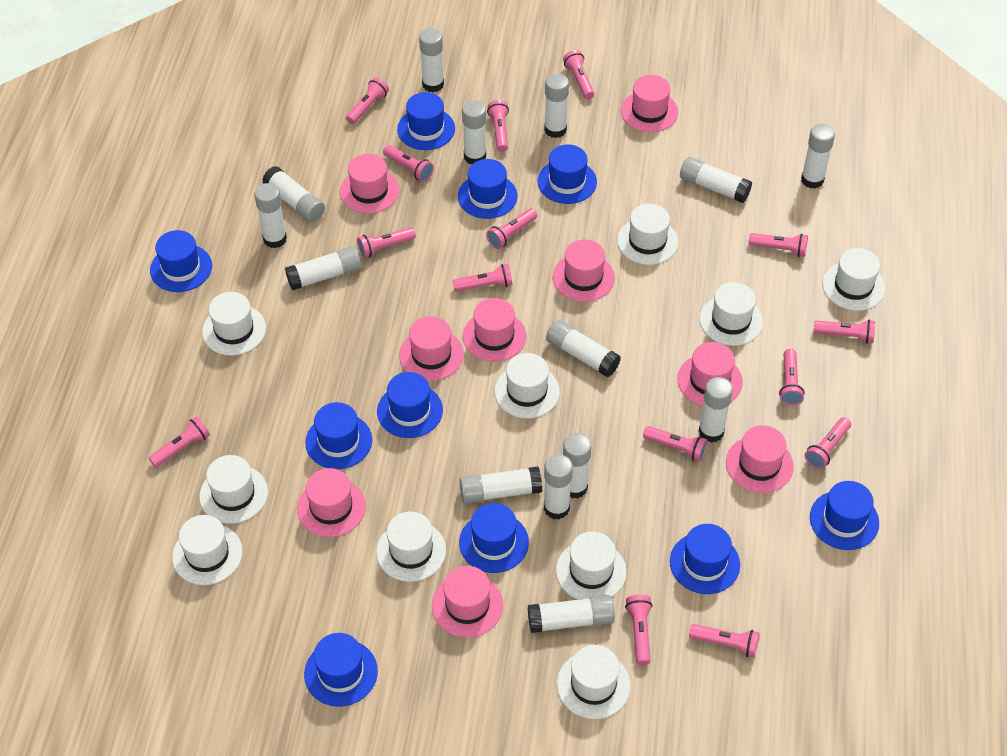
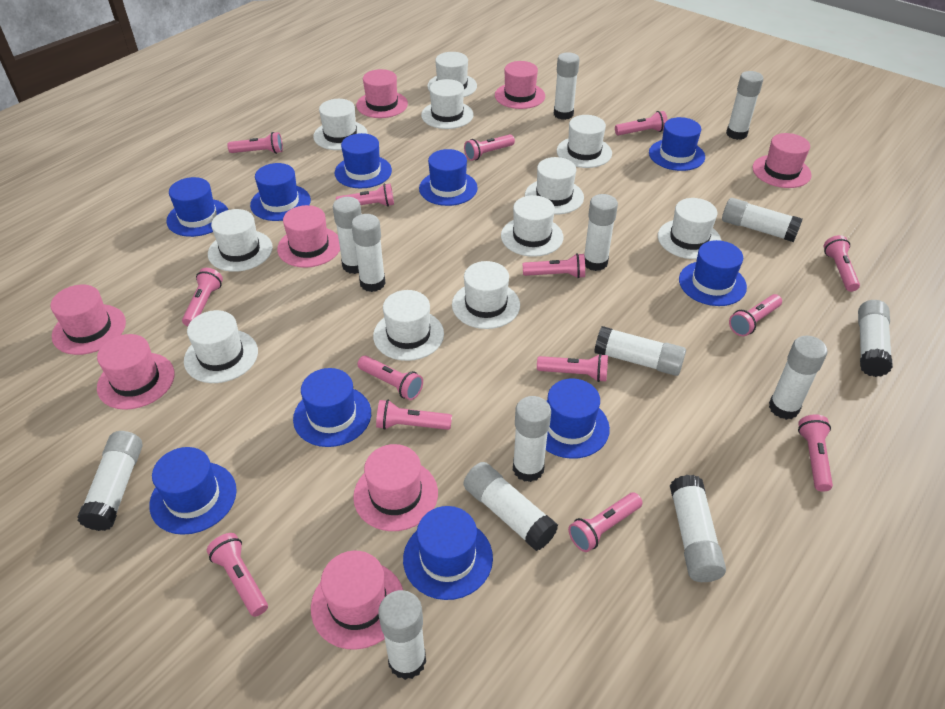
pink flashlight: 15 -> 14
pink hat: 9 -> 8
white hat: 10 -> 11

